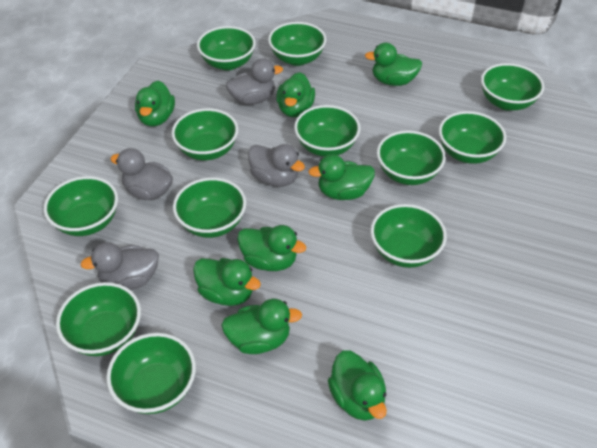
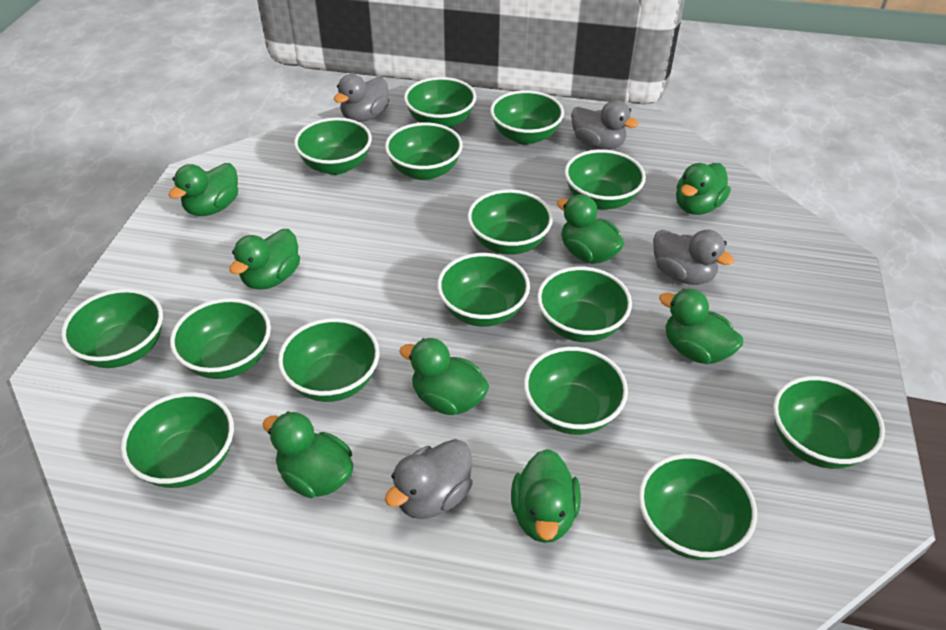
green bowl: 12 -> 15

